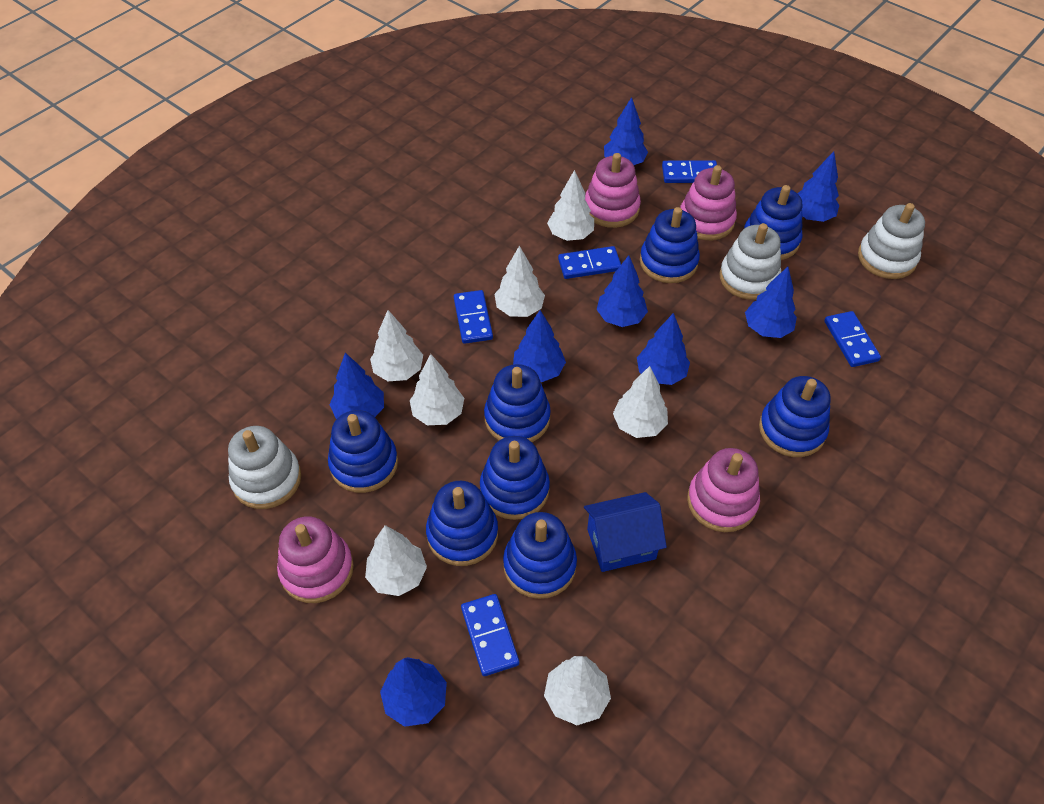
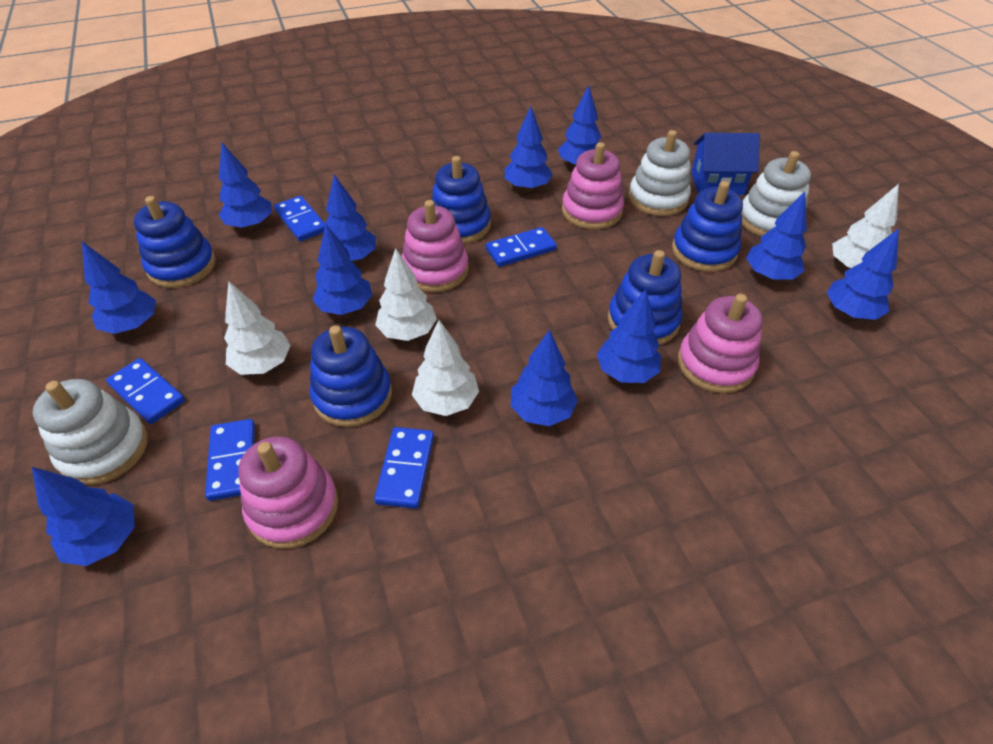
blue stacking toy: 8 -> 5
blue tree: 8 -> 11
white tree: 7 -> 4

